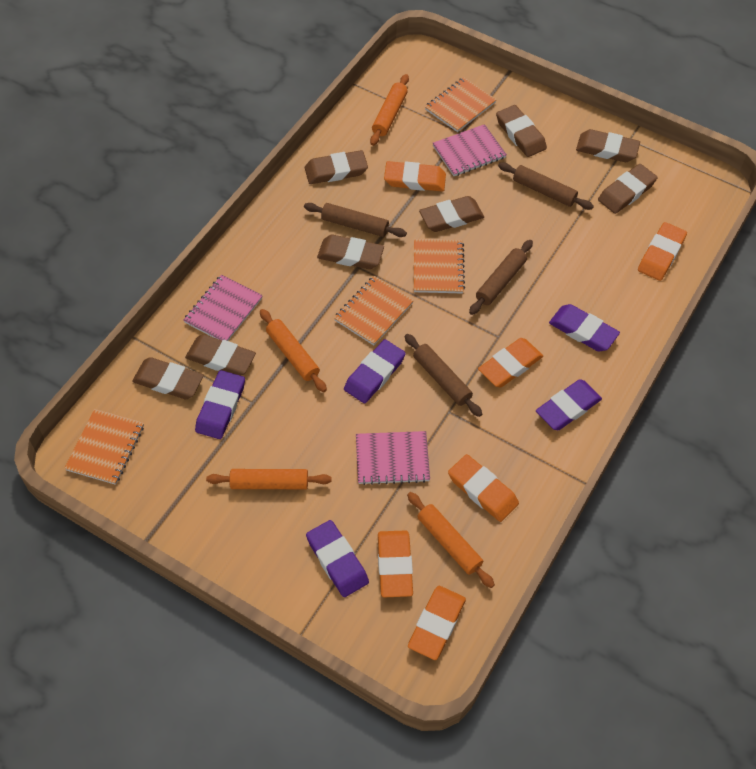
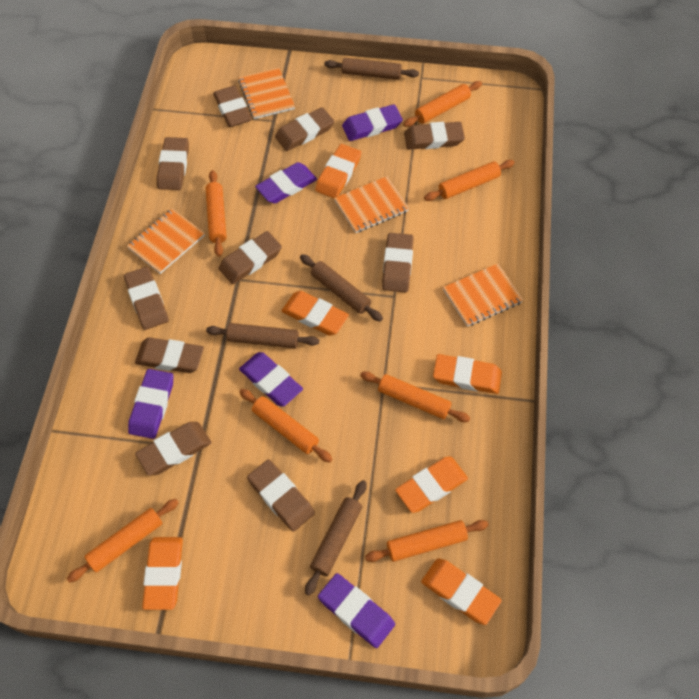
brown eraser: 8 -> 10
orange rolling pin: 4 -> 7
pink notebook: 3 -> 0

